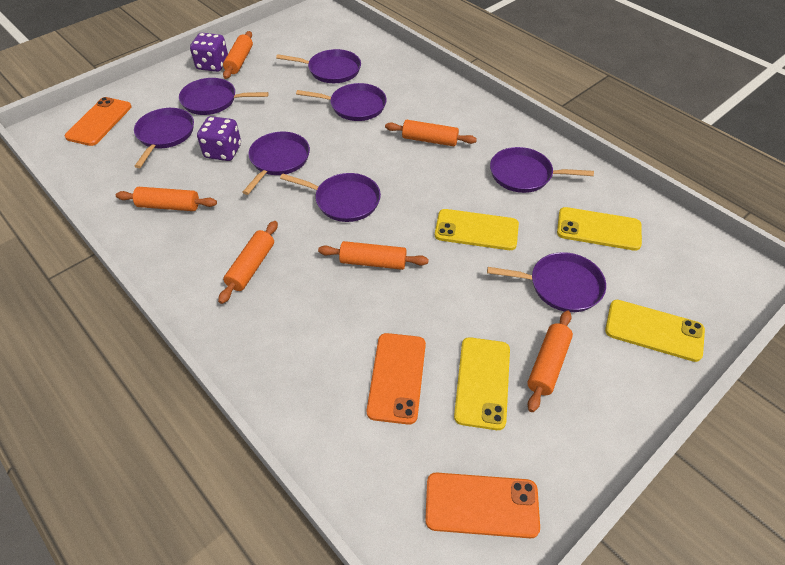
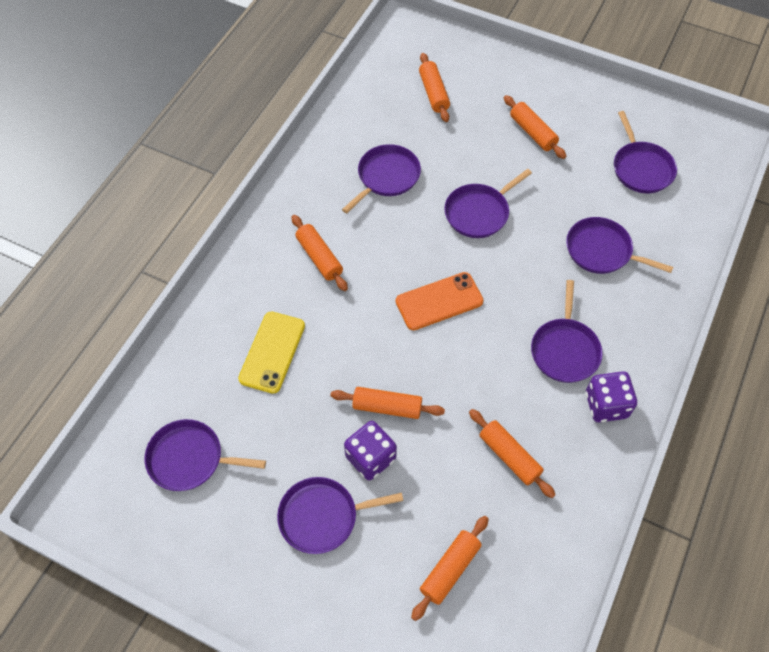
orange phone: 3 -> 1
purple pan: 8 -> 7
yellow phone: 4 -> 1

